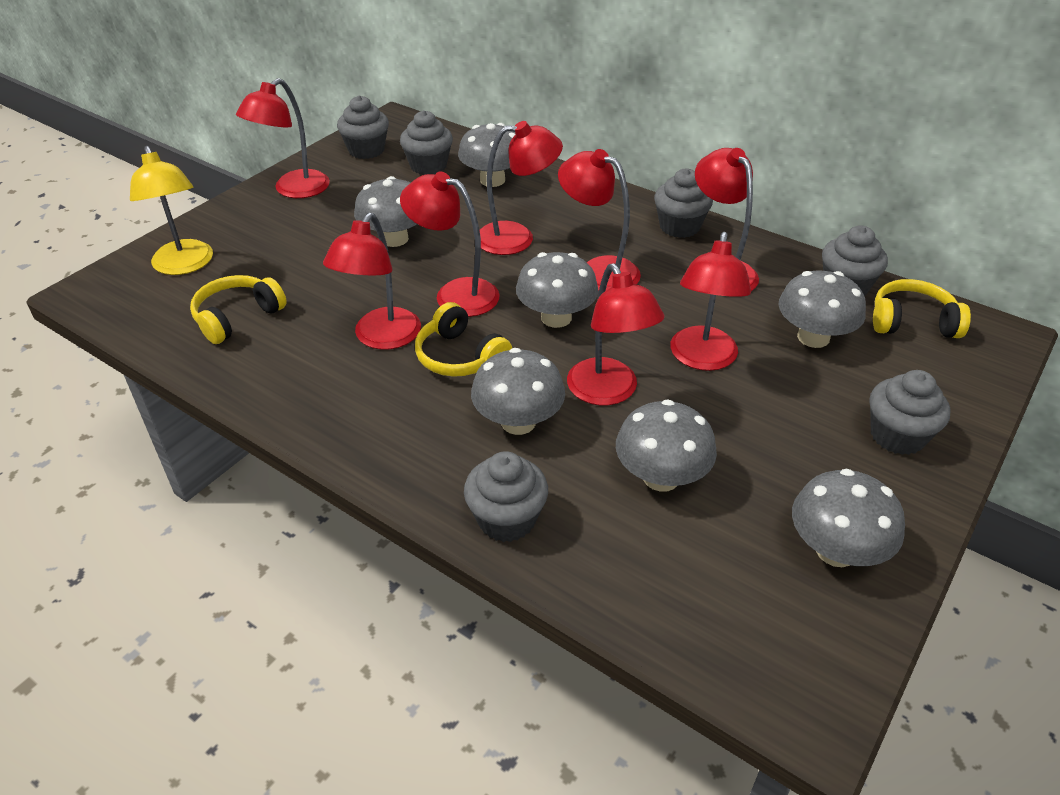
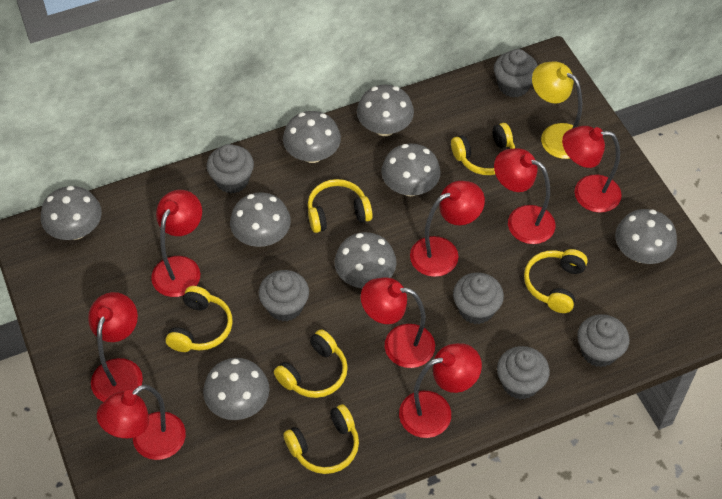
grey mushroom: 7 -> 8
yellow headphones: 3 -> 6

